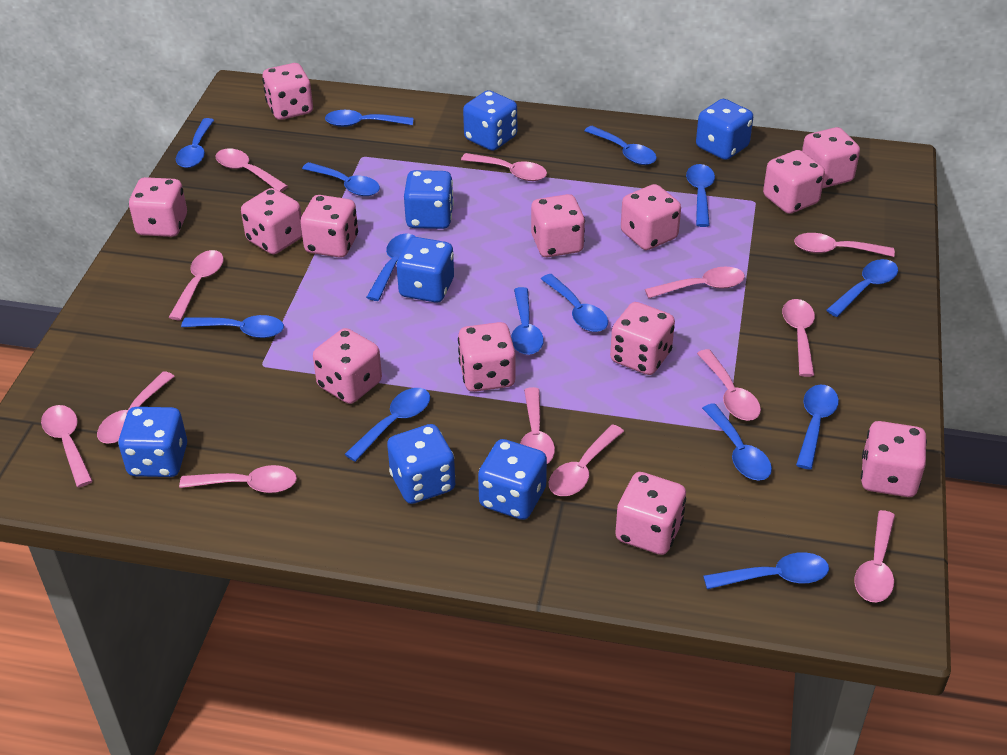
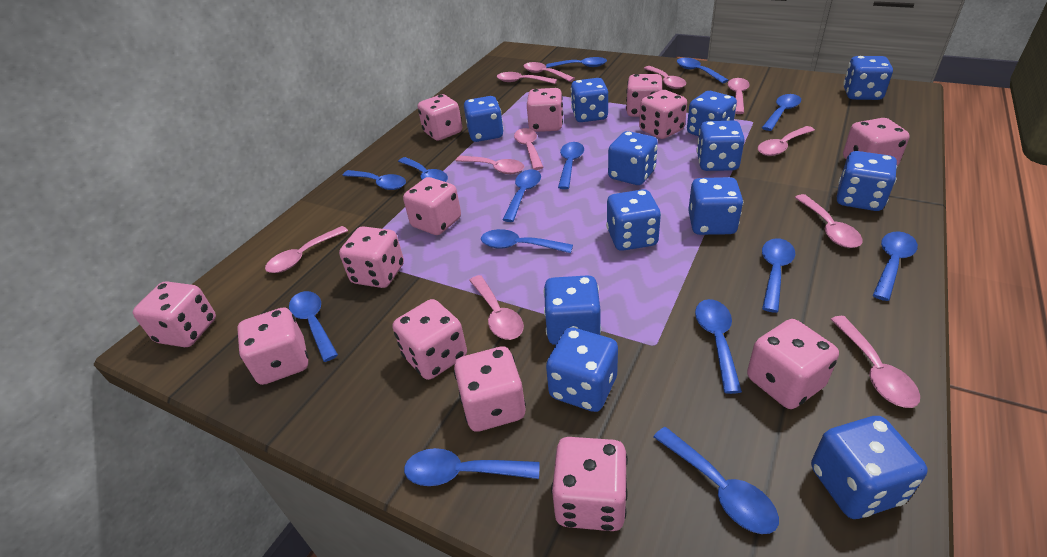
blue dice: 7 -> 12
pink spoon: 13 -> 11

